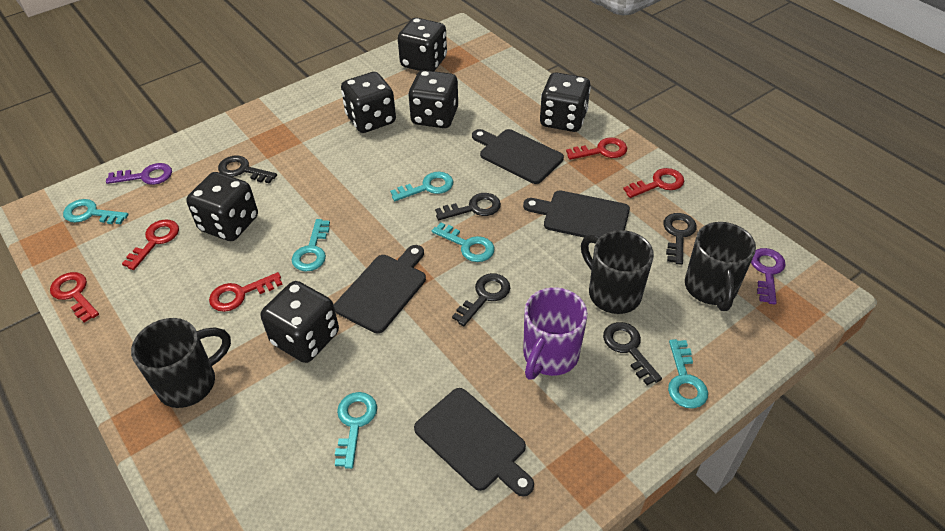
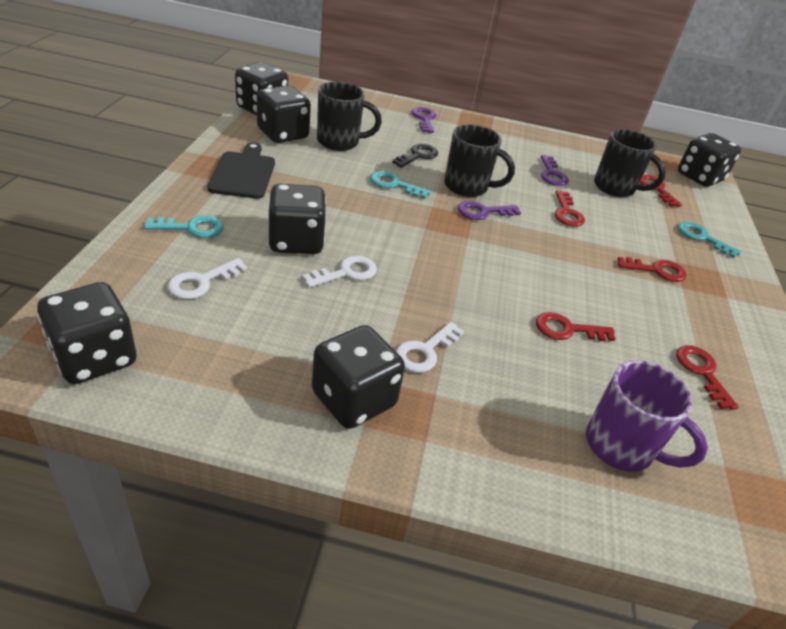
black cutting board: 4 -> 1
black key: 5 -> 1
purple key: 2 -> 3
turquoise key: 6 -> 3
white key: 0 -> 3

